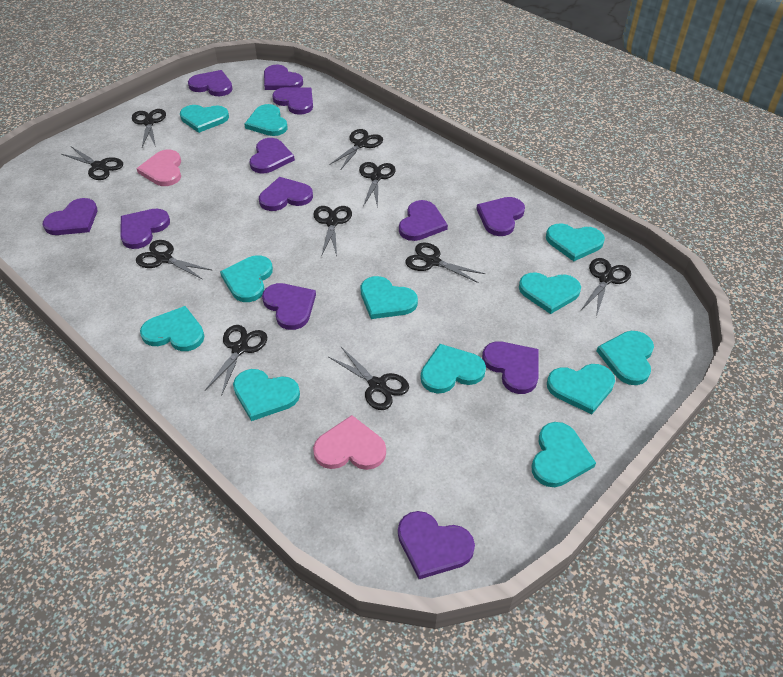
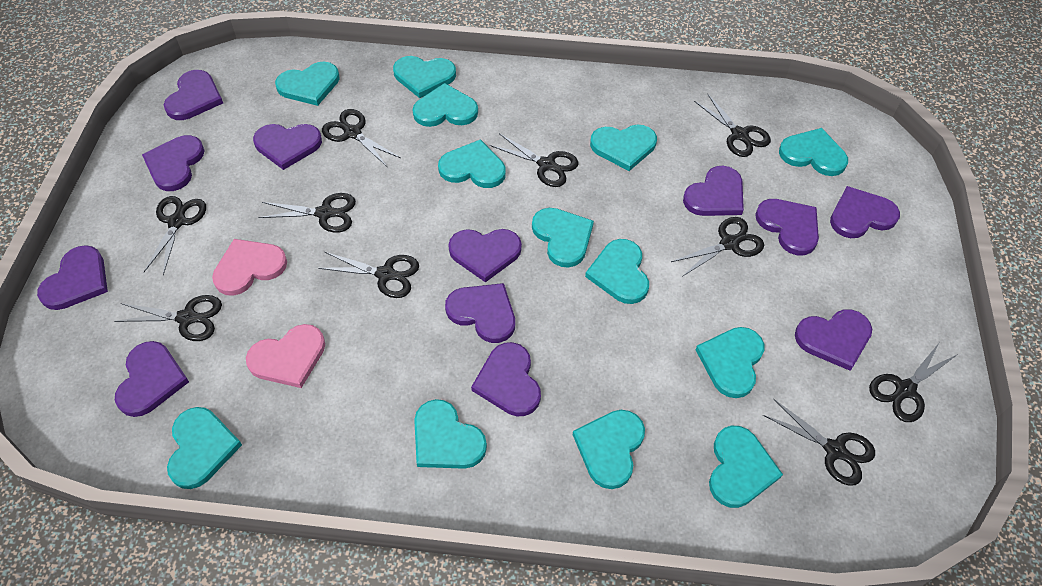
turquoise heart: 12 -> 13

